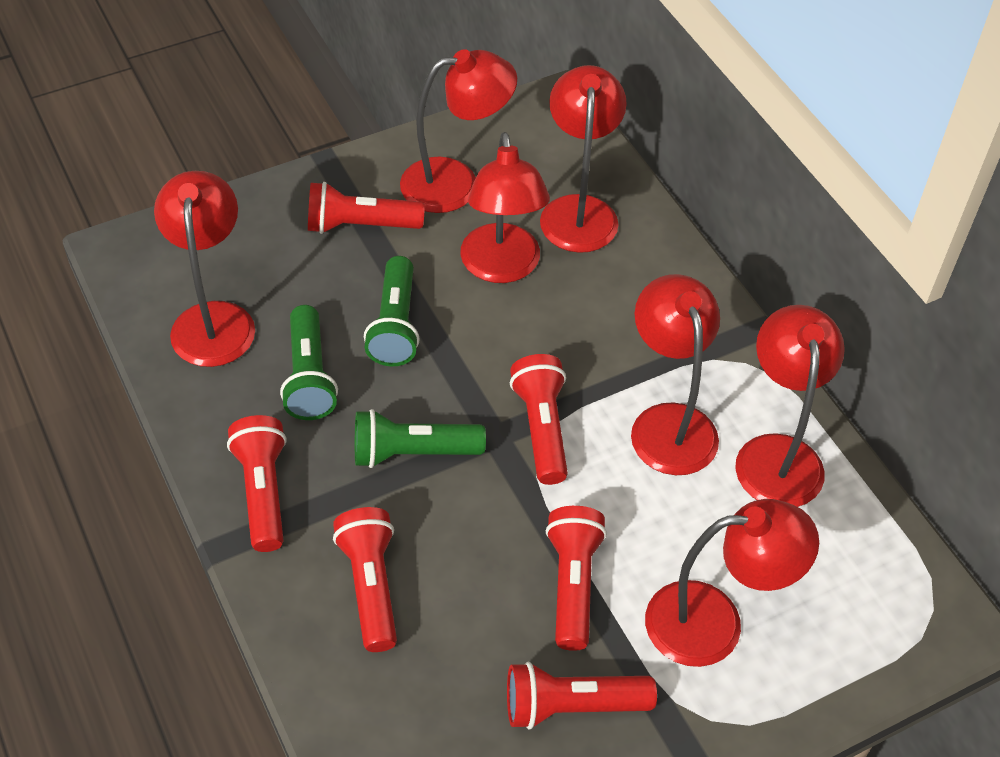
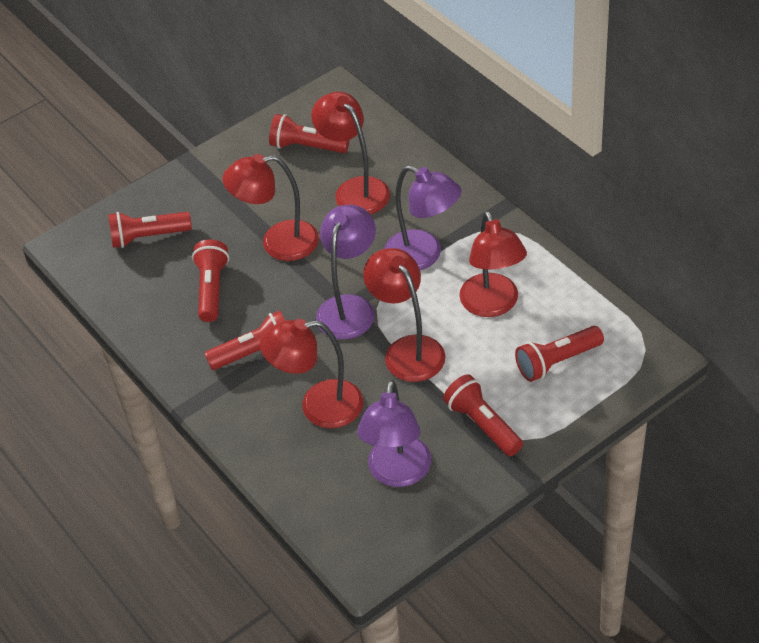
green flashlight: 3 -> 0
purple lamp: 0 -> 3
red lamp: 7 -> 5

